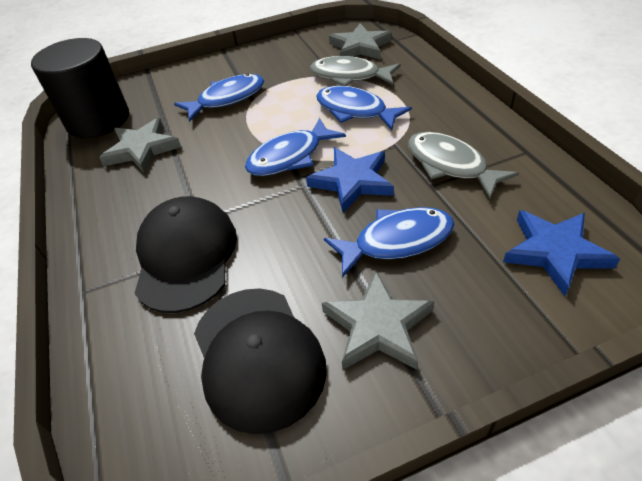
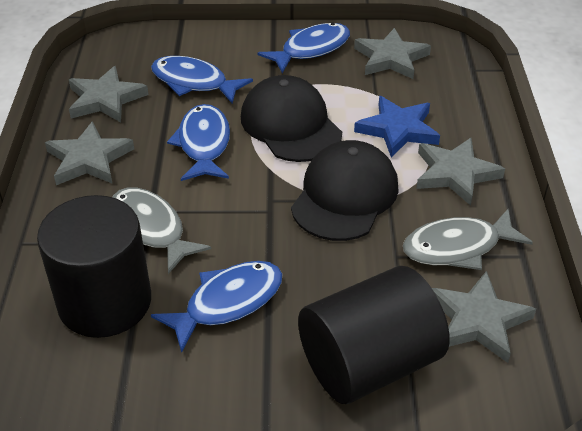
black cylinder: 1 -> 2
blue star: 2 -> 1
grey star: 3 -> 5

